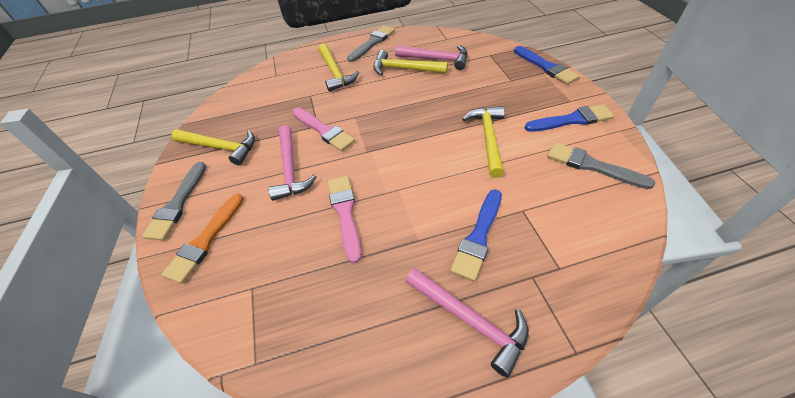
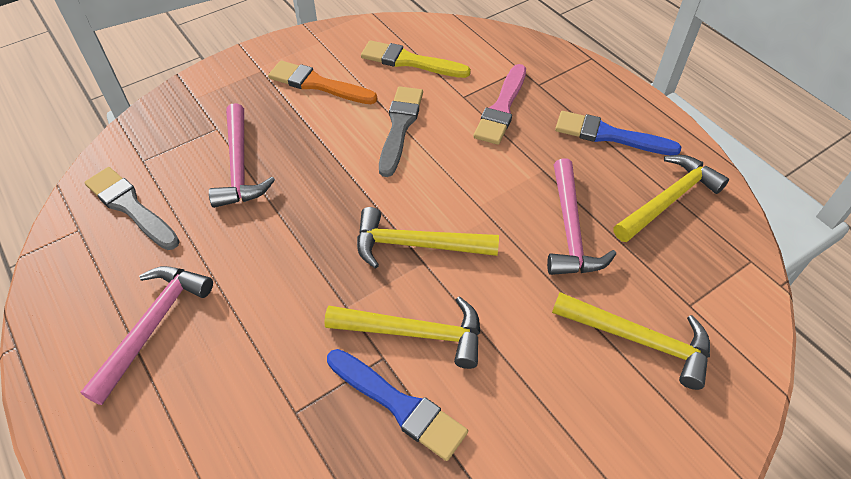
blue brush: 3 -> 2
grey brush: 3 -> 2
pink brush: 2 -> 1
yellow brush: 0 -> 1

